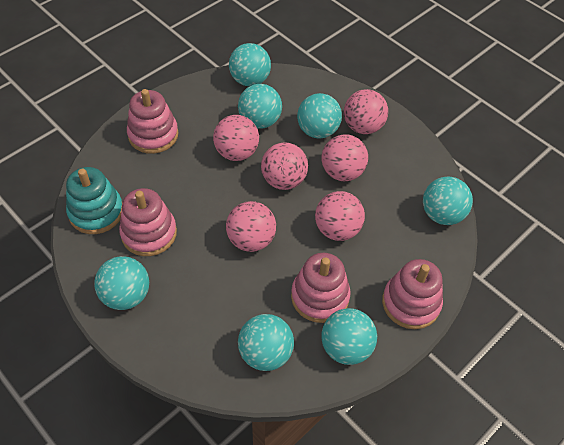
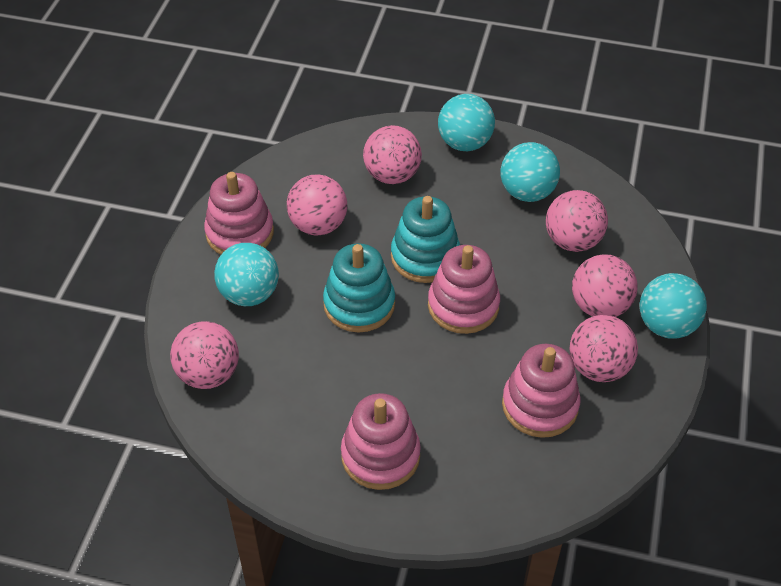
turquoise ball: 7 -> 4
turquoise stacking toy: 1 -> 2

